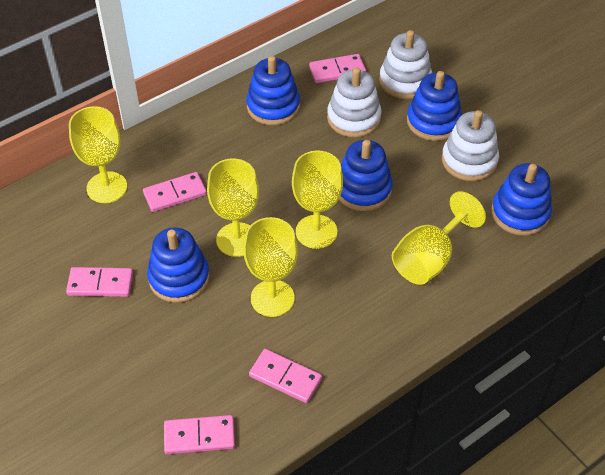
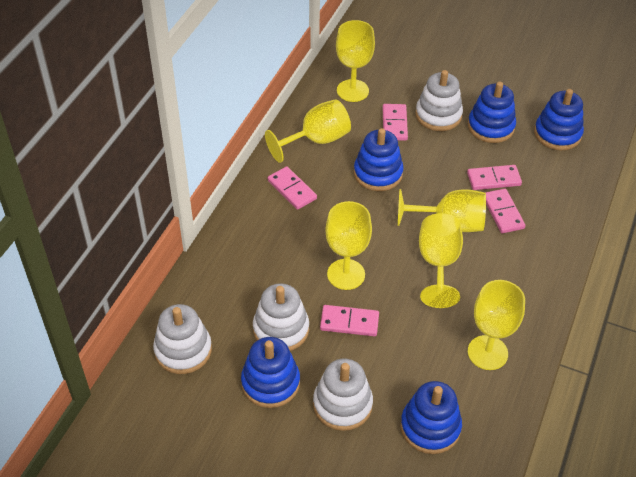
white stacking toy: 3 -> 4
yellow goblet: 5 -> 6

